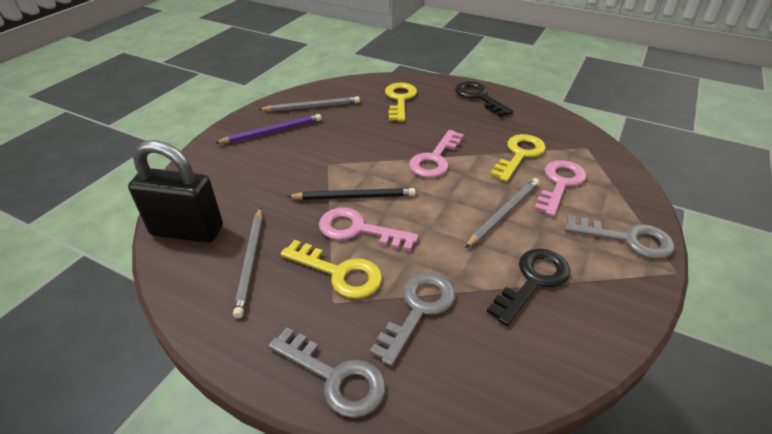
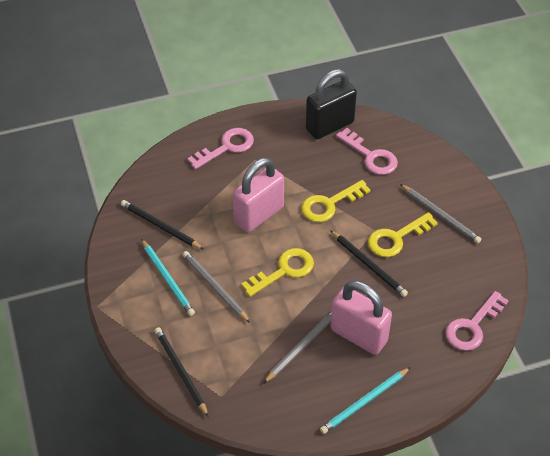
black key: 2 -> 0
black pencil: 1 -> 3
grey key: 3 -> 0
pink padlock: 0 -> 2
purple pencil: 1 -> 0
turquoise pencil: 0 -> 2

